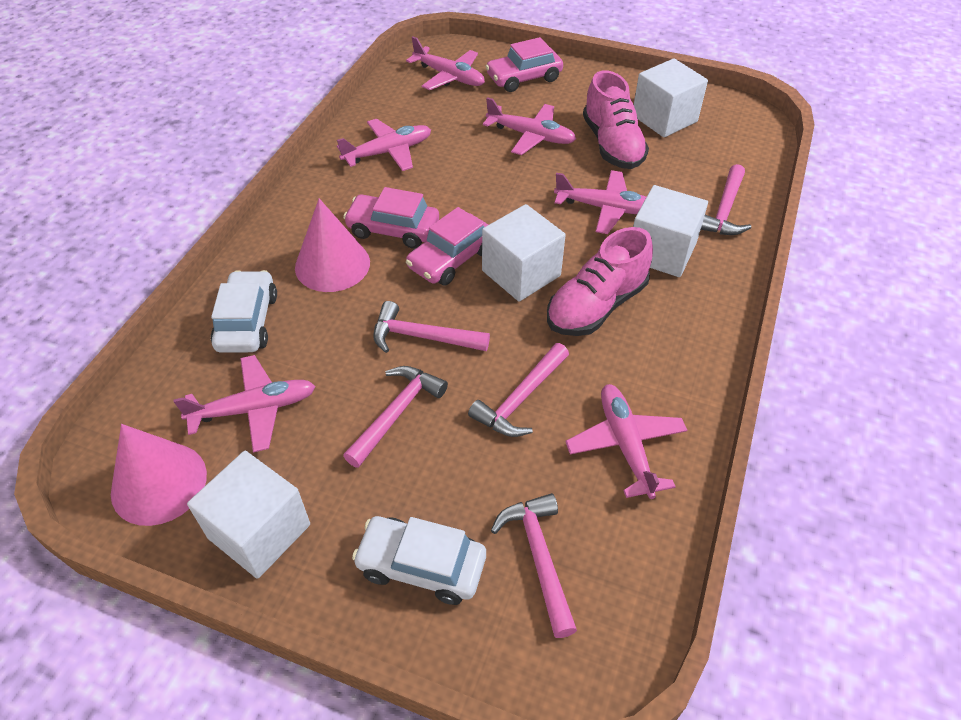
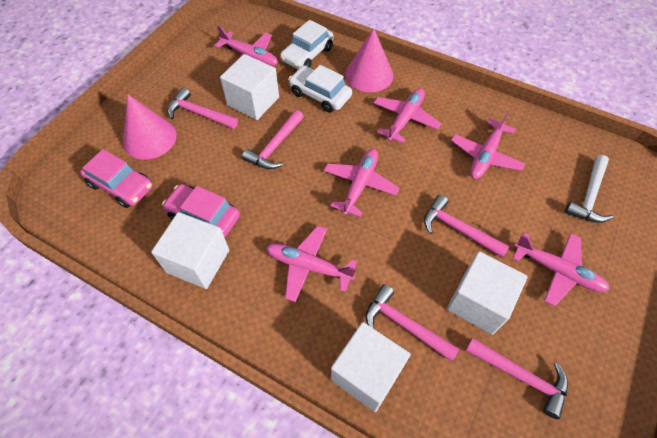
pink car: 3 -> 2
pink shoe: 2 -> 0
white hammer: 0 -> 1

